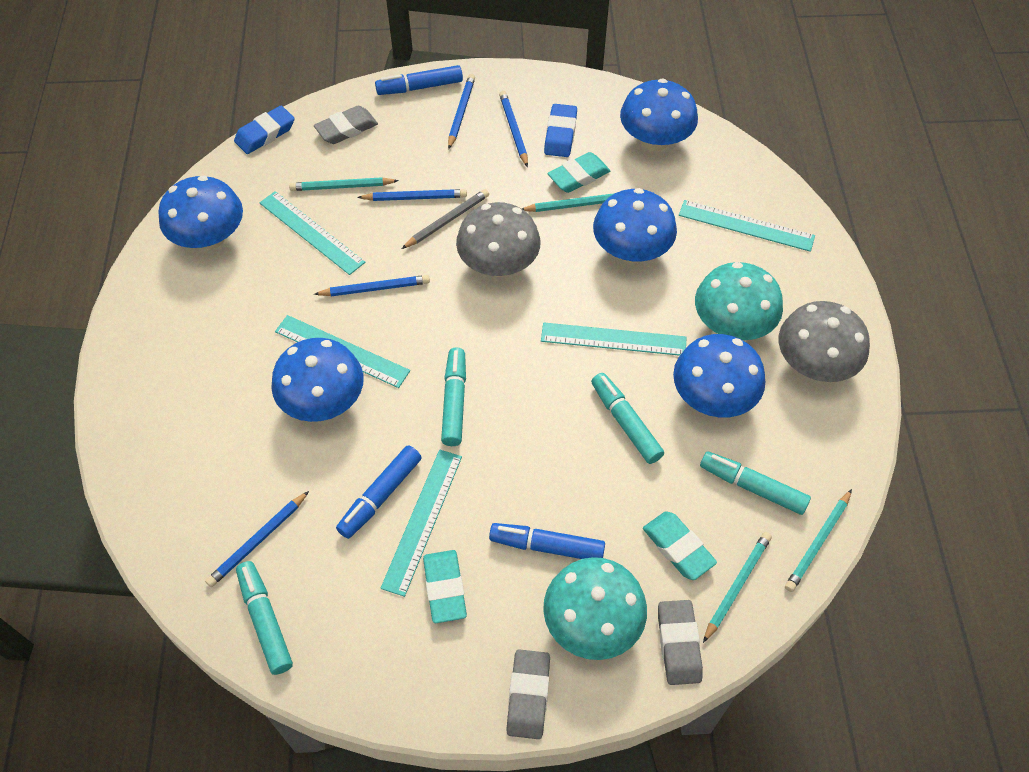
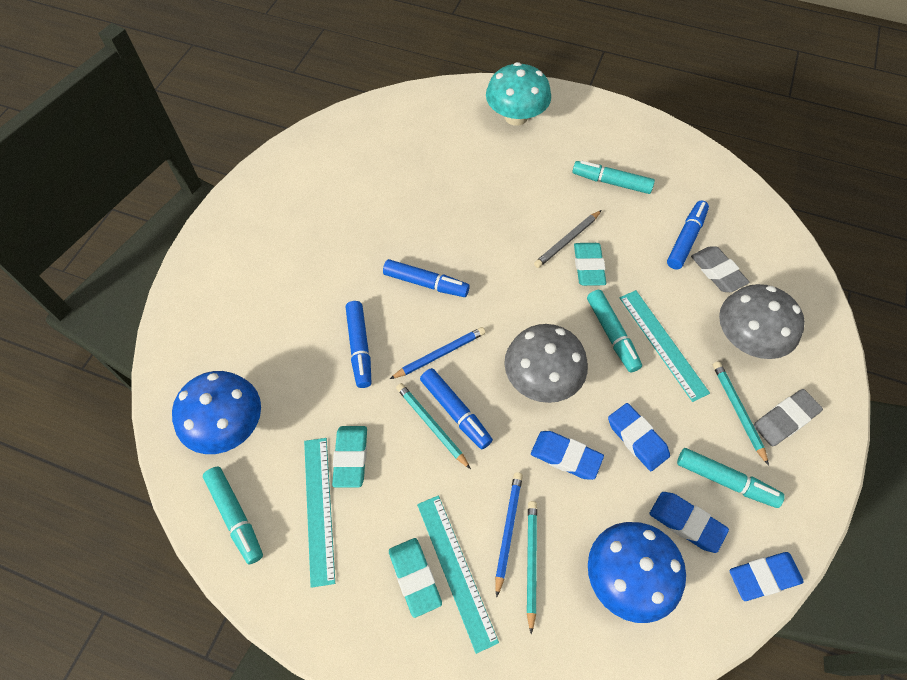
blue eraser: 2 -> 4
blue marker: 3 -> 4
blue mushroom: 5 -> 2
blue pencil: 5 -> 2
grey eraser: 3 -> 2
turquoise mushroom: 2 -> 1
turquoise pencil: 4 -> 3
turquoise ruler: 5 -> 3

